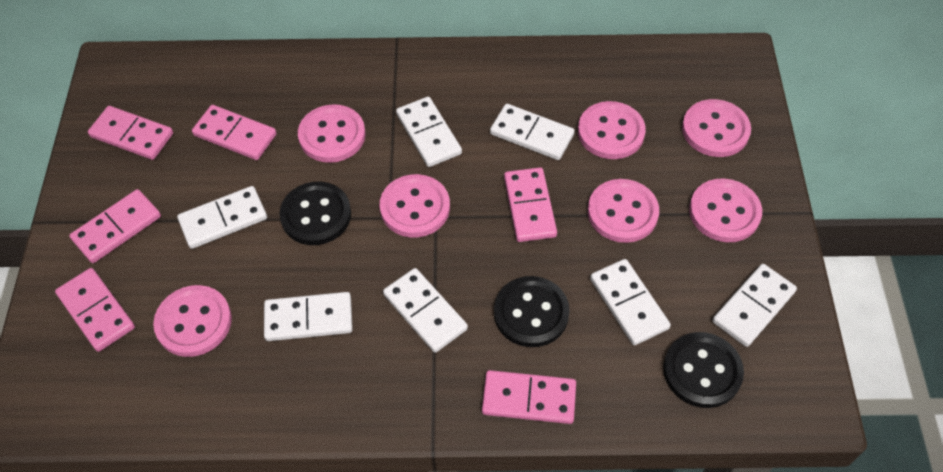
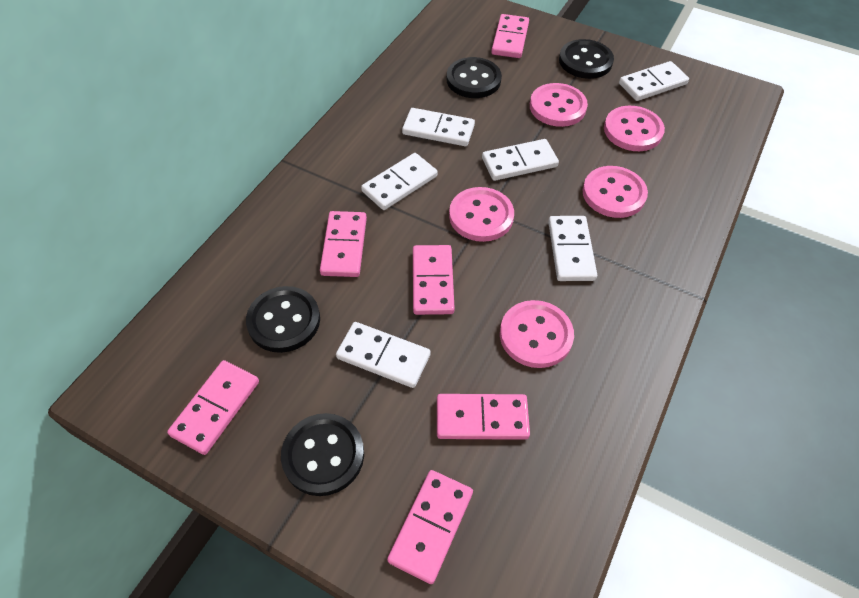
black button: 3 -> 4
pink button: 7 -> 5
white domino: 7 -> 6

